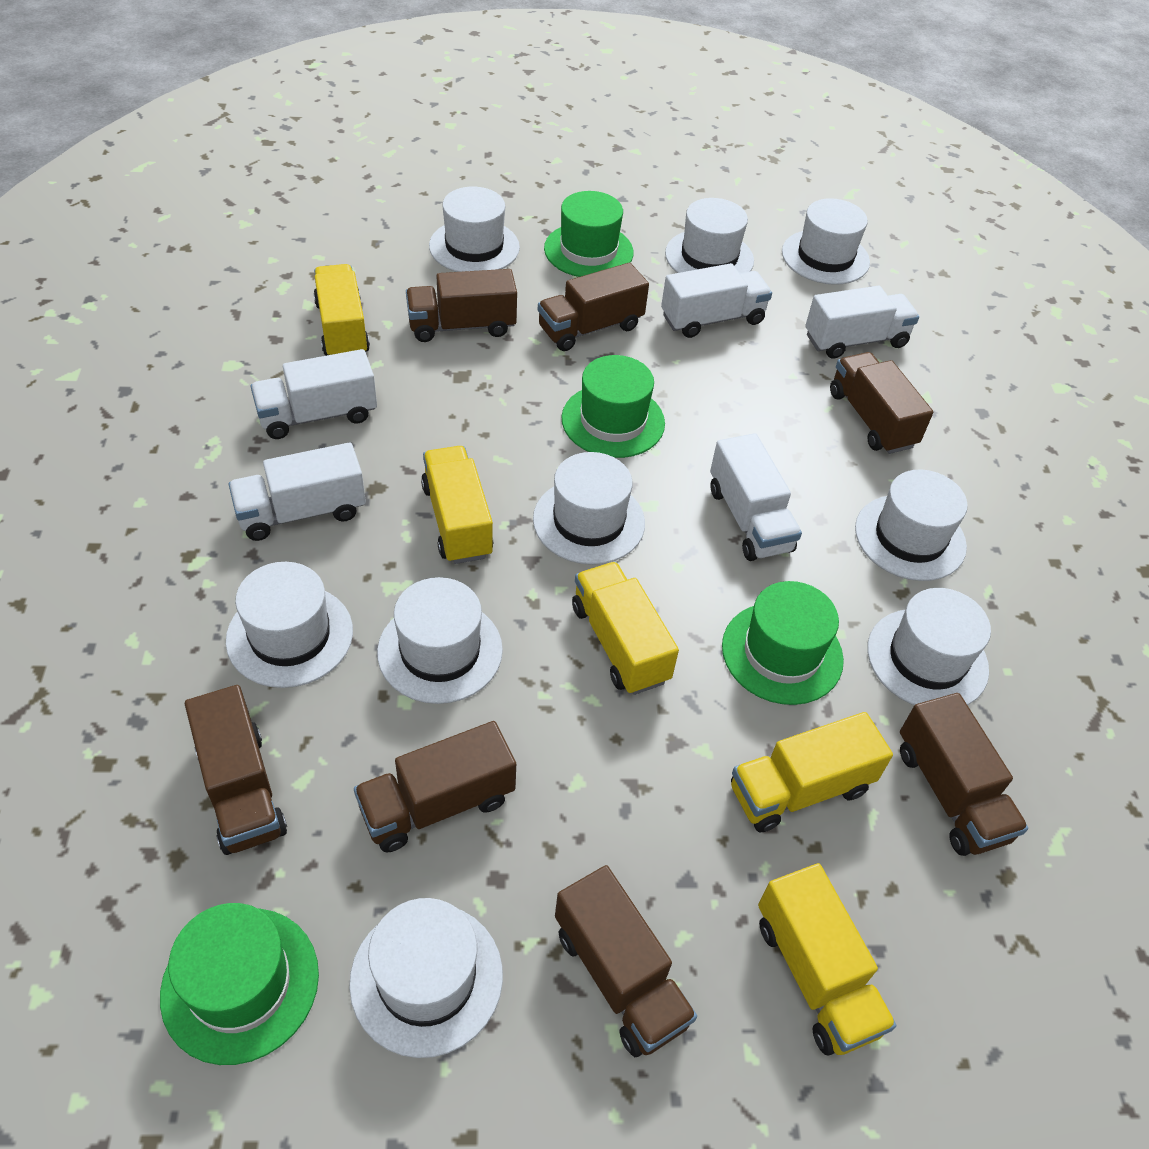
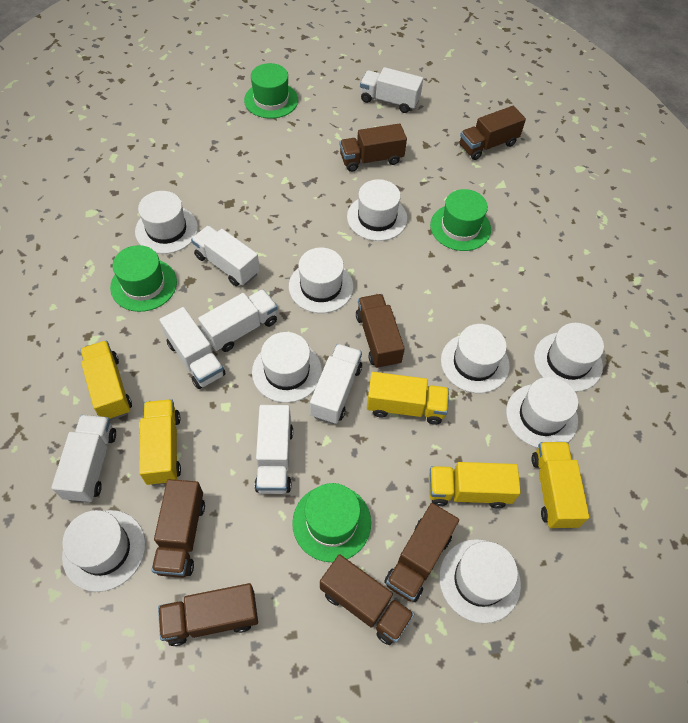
white truck: 5 -> 7

